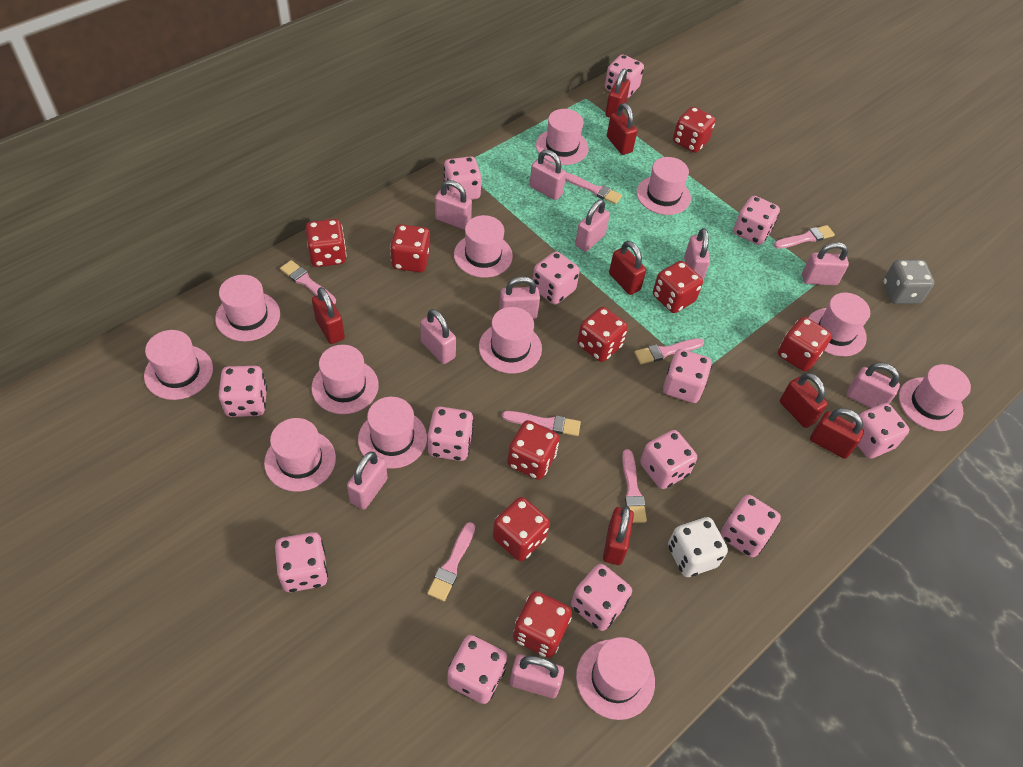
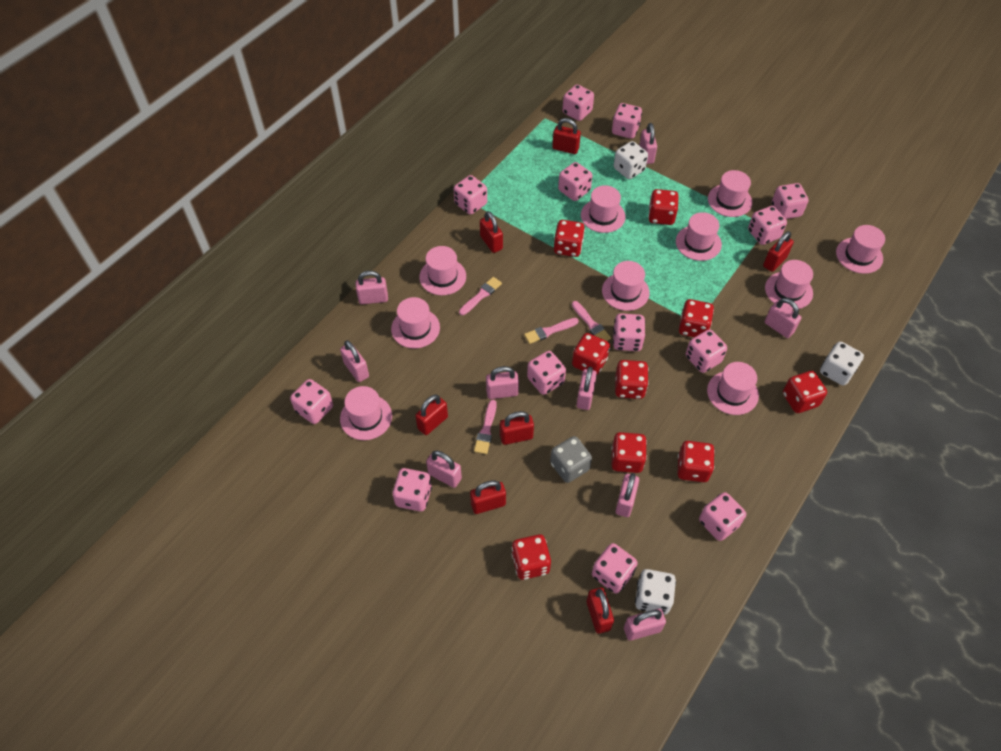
pink brush: 7 -> 4
pink hat: 12 -> 10
pink padlock: 10 -> 9
white dice: 1 -> 3

